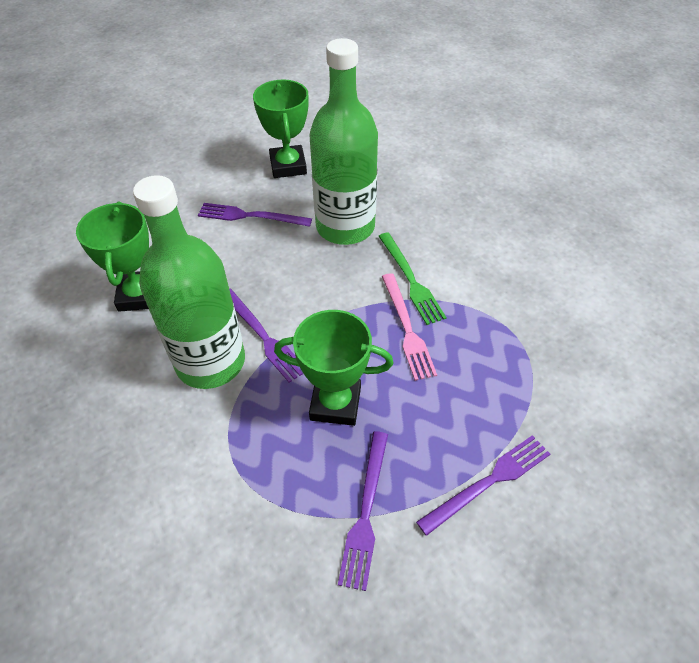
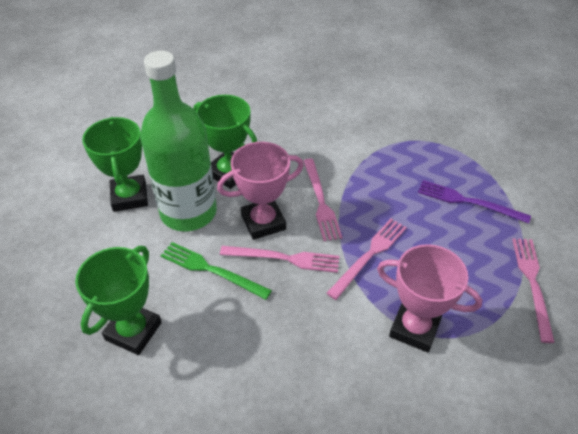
green bottle: 2 -> 1
pink fork: 1 -> 4
pink trophy: 0 -> 2
purple fork: 4 -> 1

